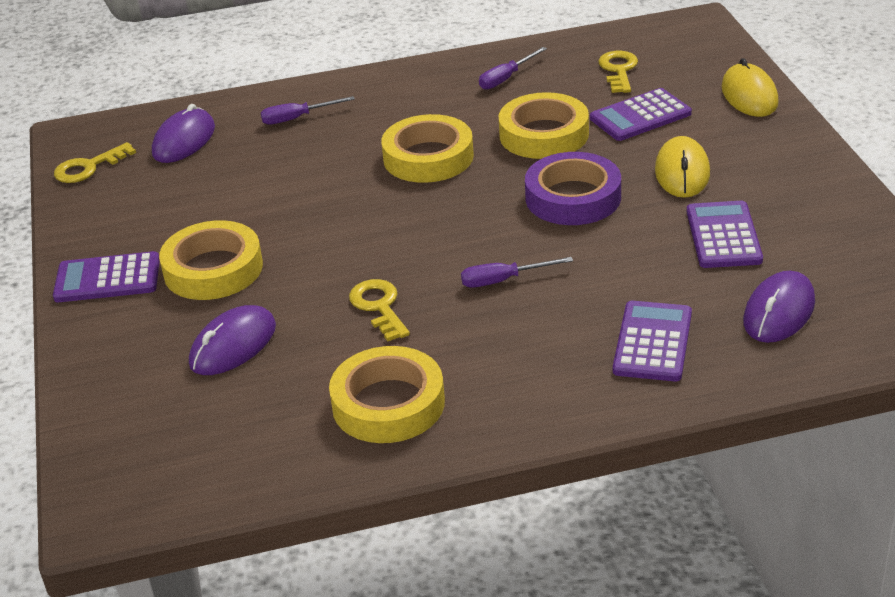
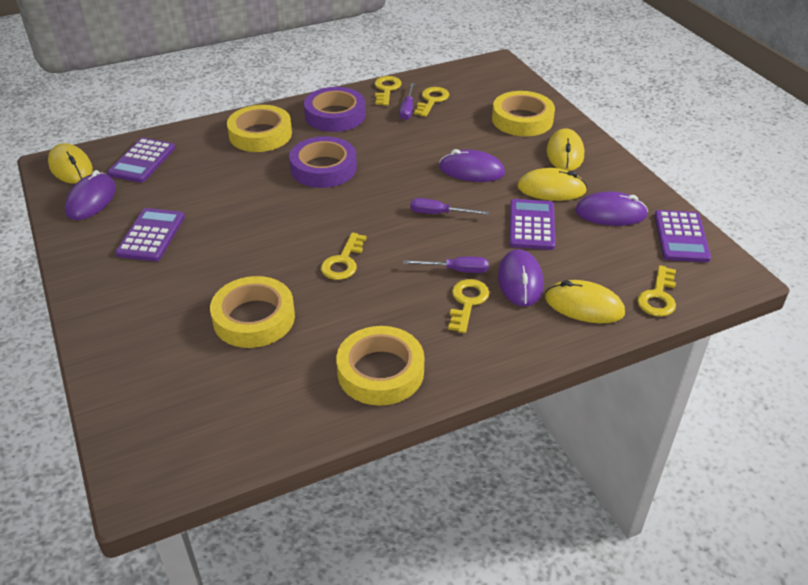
purple mouse: 3 -> 4
purple tape: 1 -> 2
yellow key: 3 -> 5
yellow mouse: 2 -> 4

